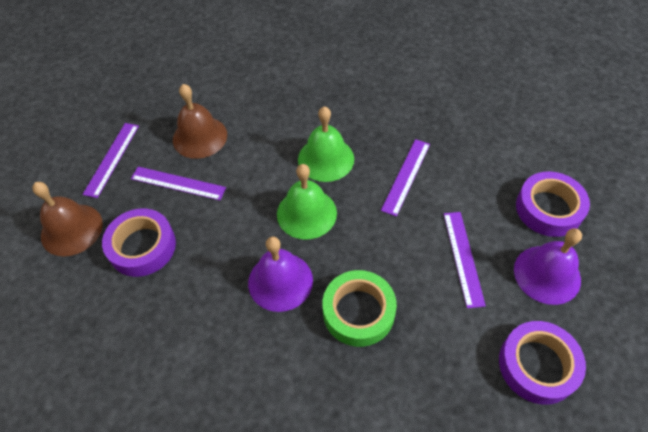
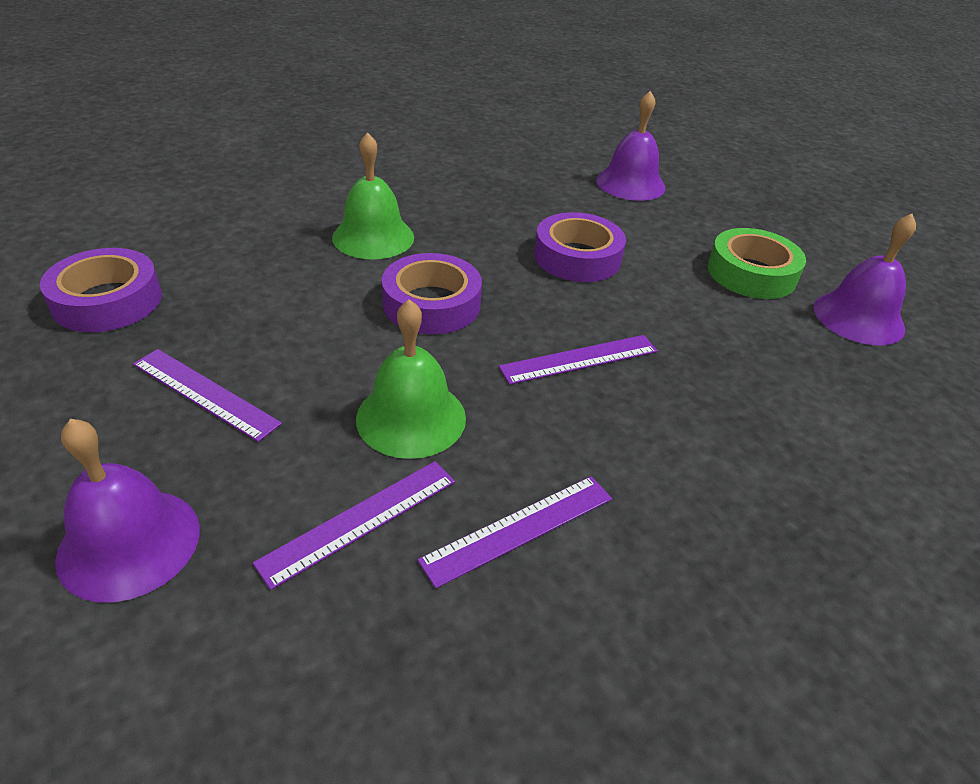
brown bell: 2 -> 0
purple bell: 2 -> 3

